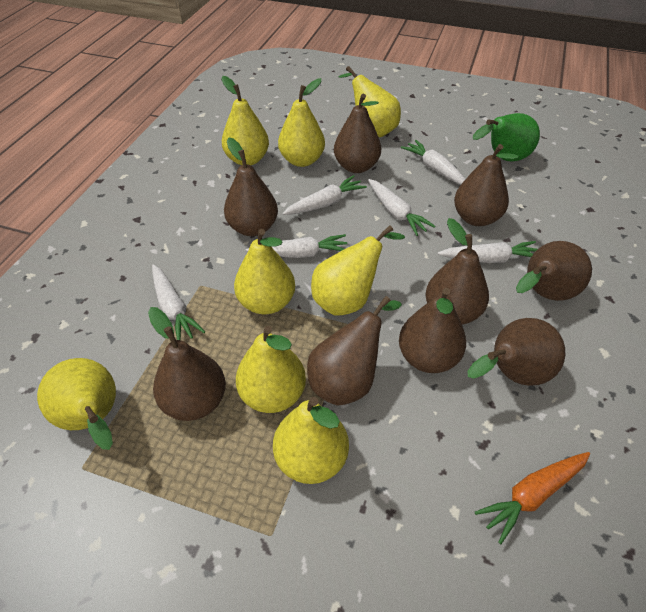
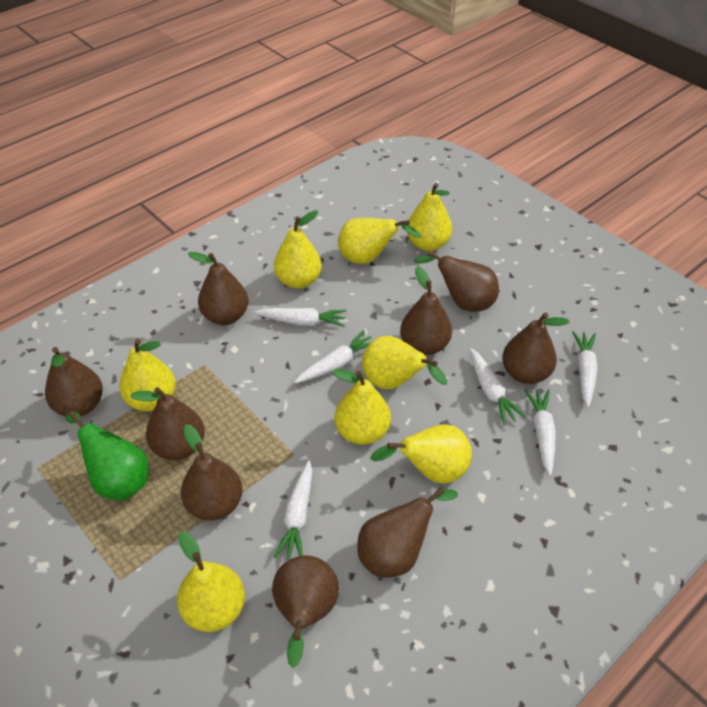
orange carrot: 1 -> 0

